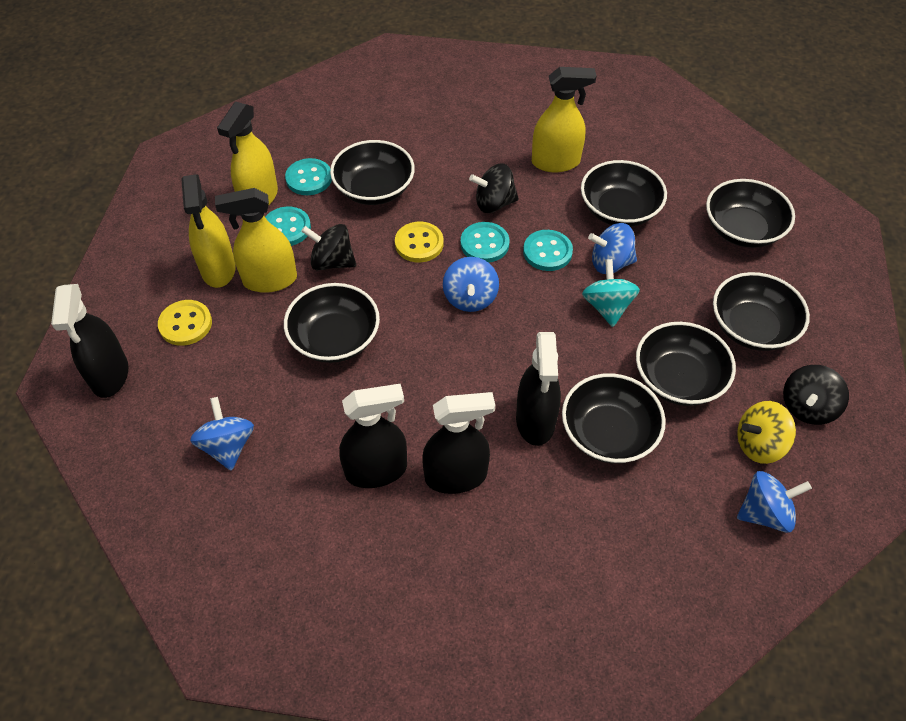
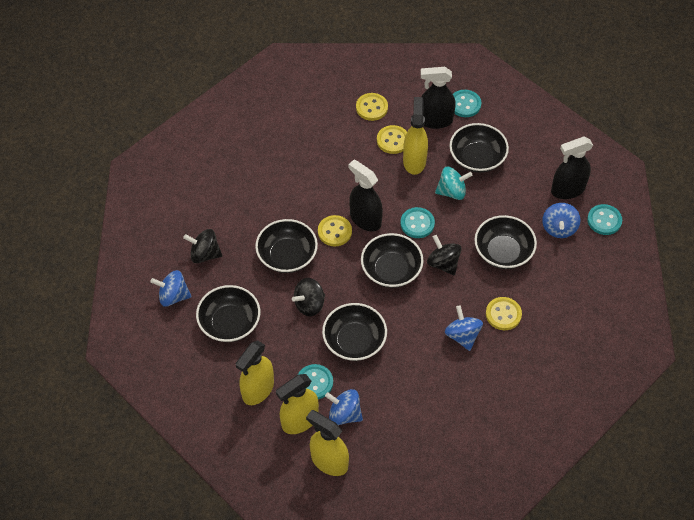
black bowl: 7 -> 6
black spray bottle: 4 -> 3
yellow button: 2 -> 4
yellow spinning top: 1 -> 0

